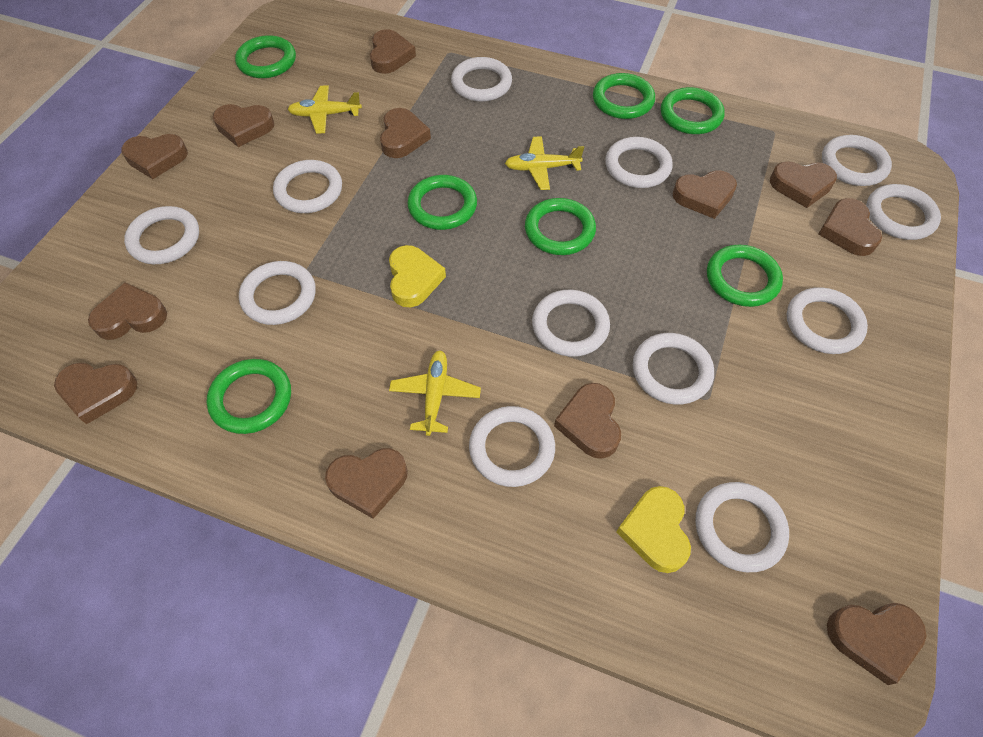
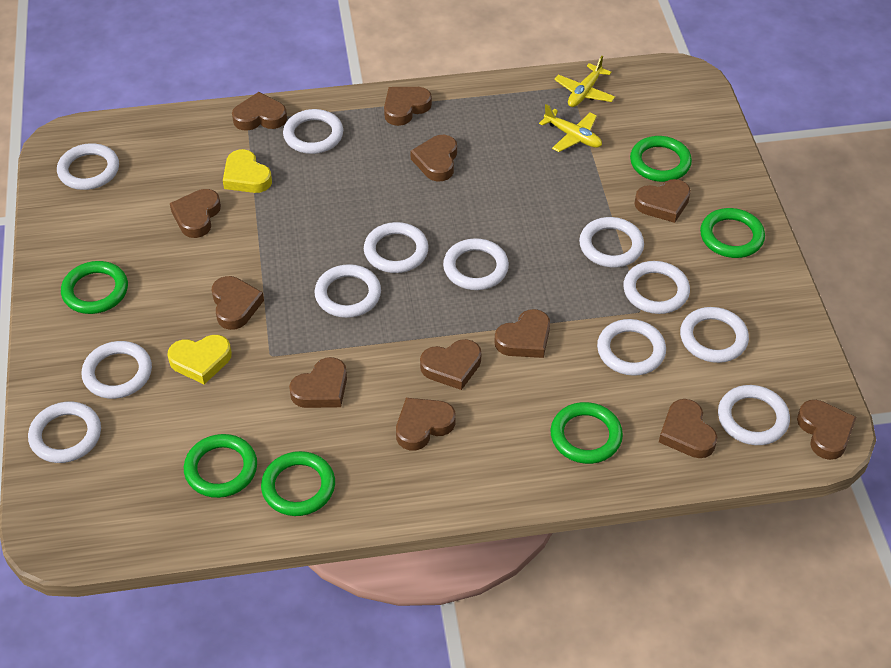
green ring: 7 -> 6
yellow plane: 3 -> 2

